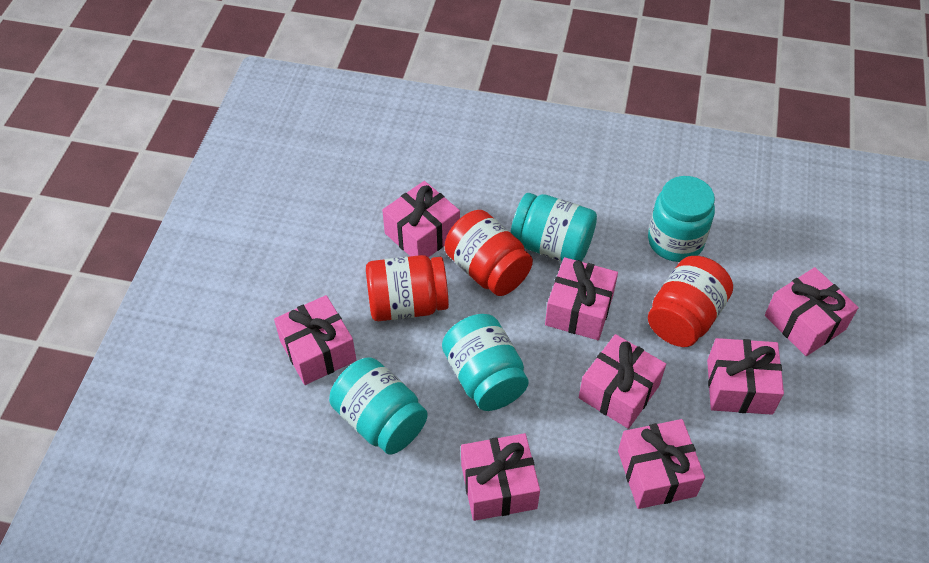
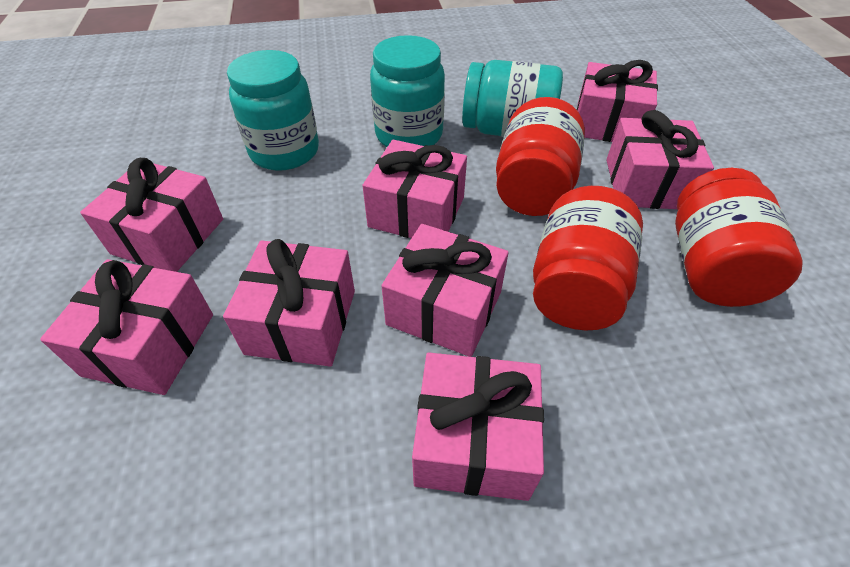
turquoise jar: 4 -> 3

